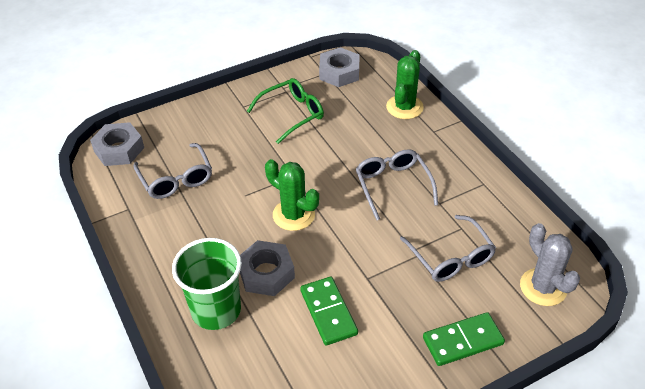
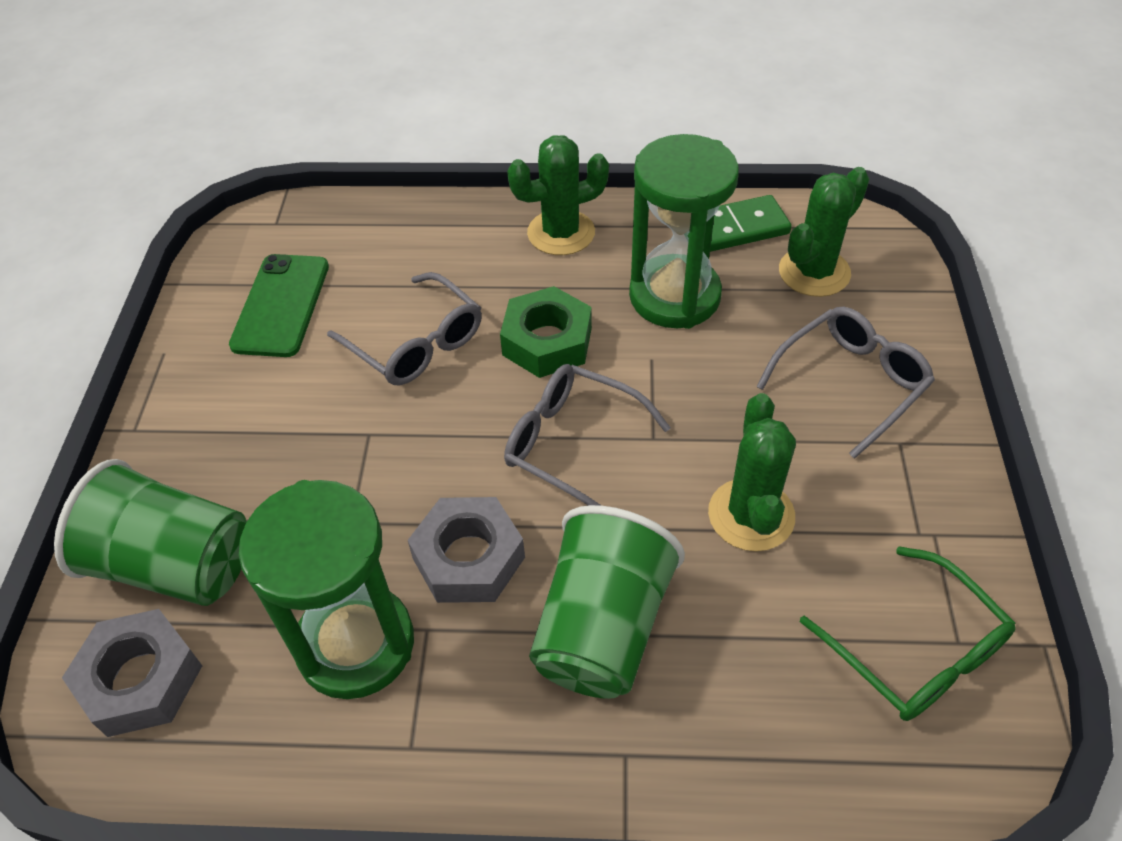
green cactus: 2 -> 3
green cup: 1 -> 2
green domino: 2 -> 1
green hourglass: 0 -> 2
green nut: 0 -> 1
green phone: 0 -> 1
grey cactus: 1 -> 0
grey nut: 3 -> 2

